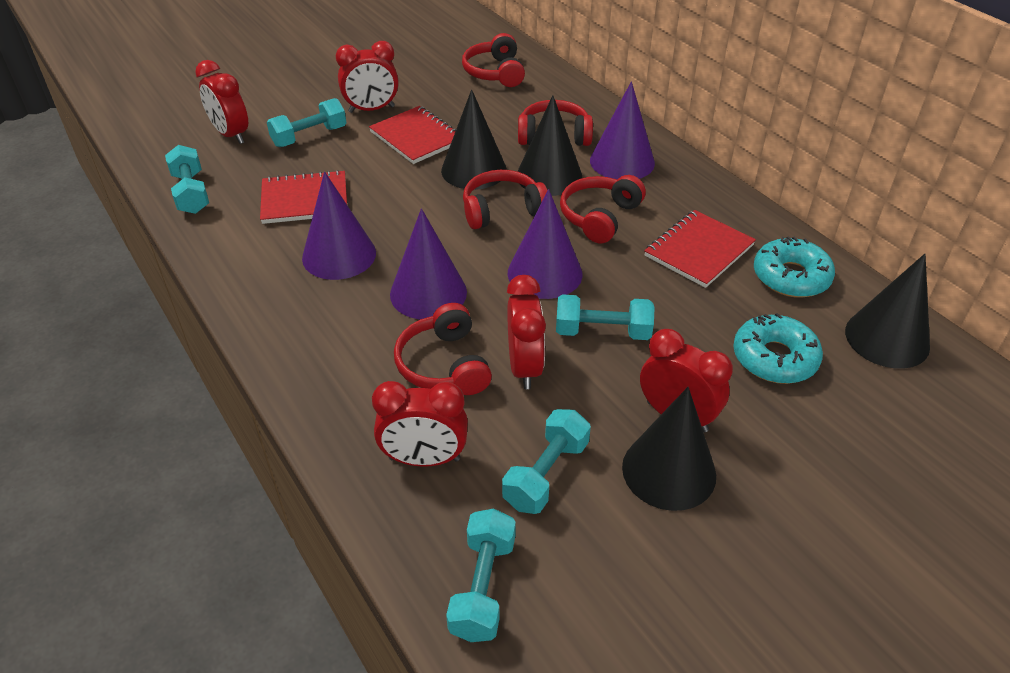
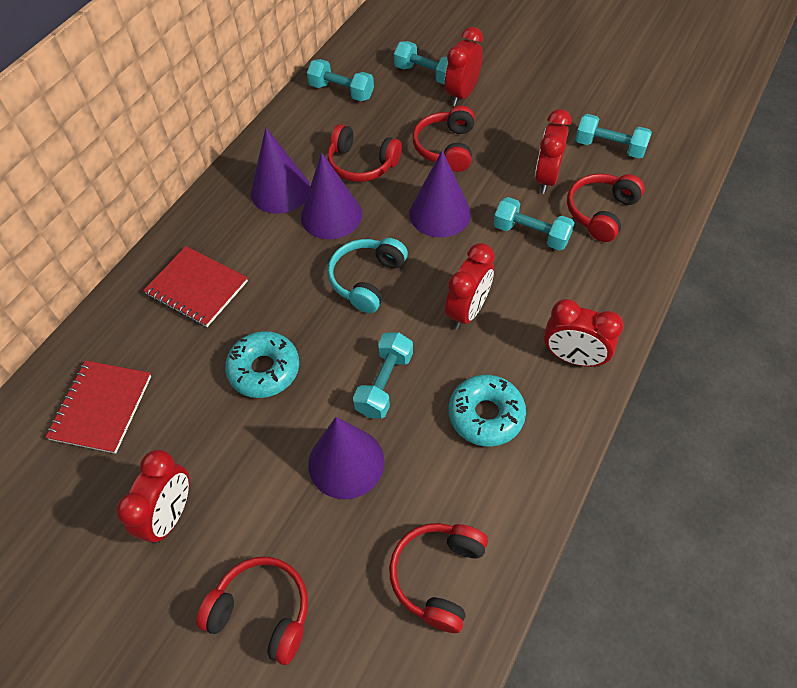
black cone: 4 -> 0
red notebook: 3 -> 2
turquoise headphones: 0 -> 1

